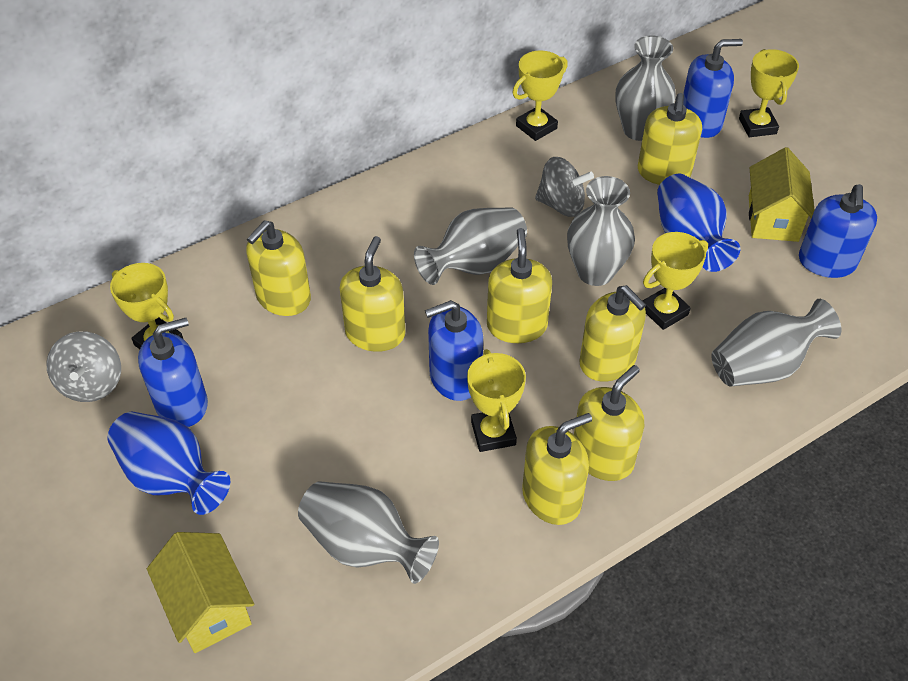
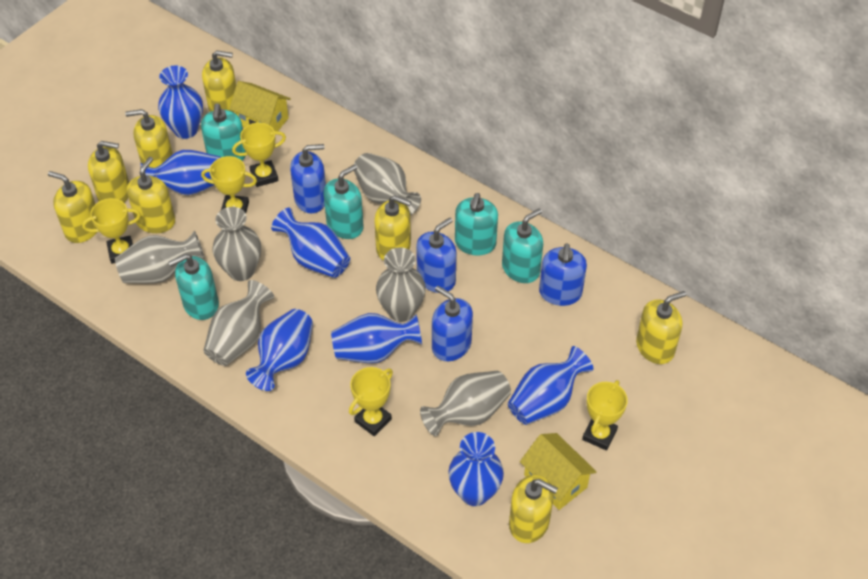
blue vase: 2 -> 7
grey spinning top: 2 -> 0
grey vase: 5 -> 6
turquoise soap dispenser: 0 -> 5
yellow soap dispenser: 7 -> 8

